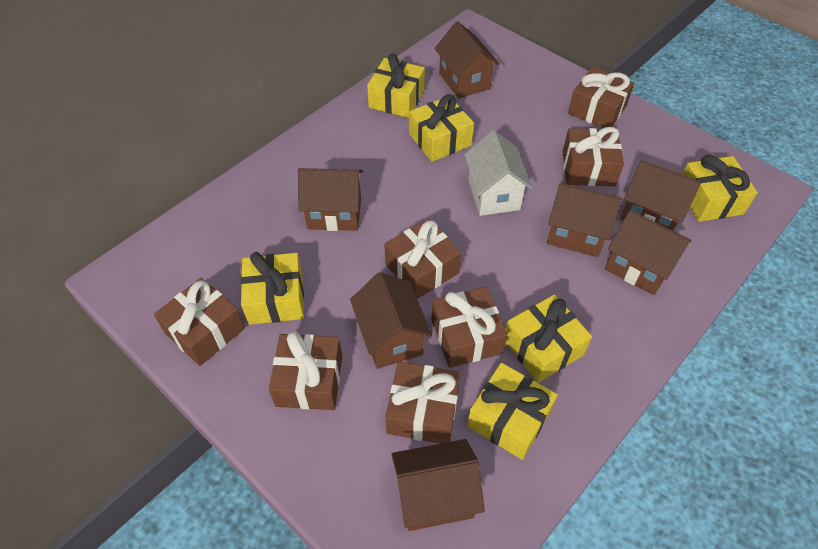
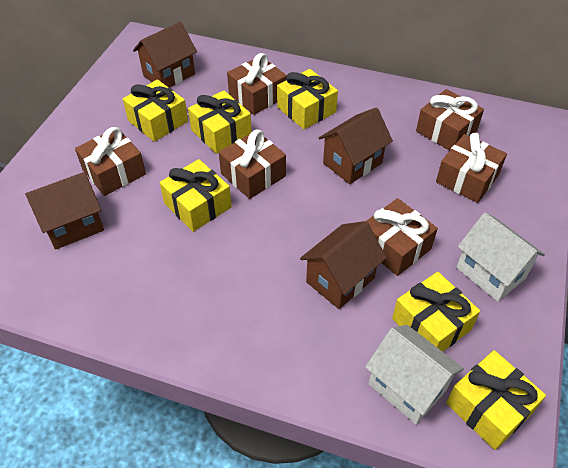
brown gift: 7 -> 6
brown house: 7 -> 4
white house: 1 -> 2

